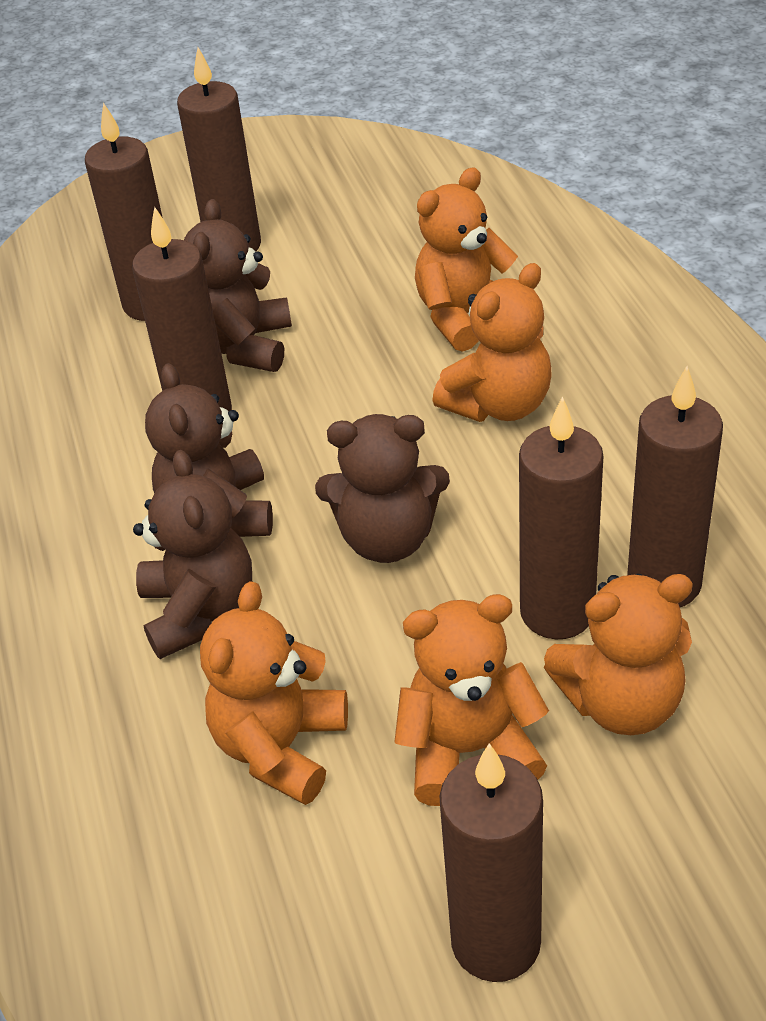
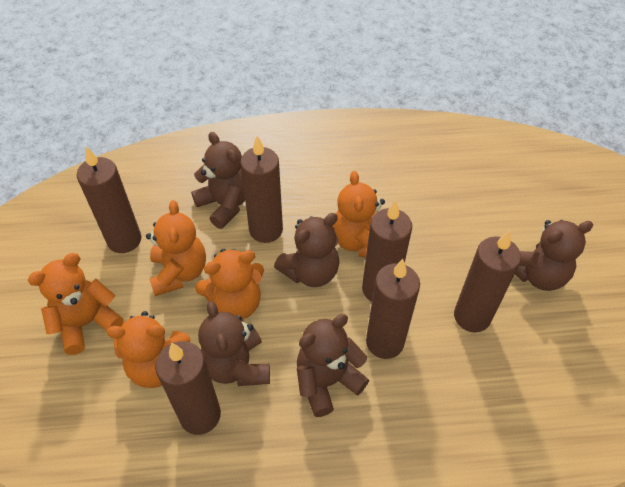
brown teddy bear: 4 -> 5

